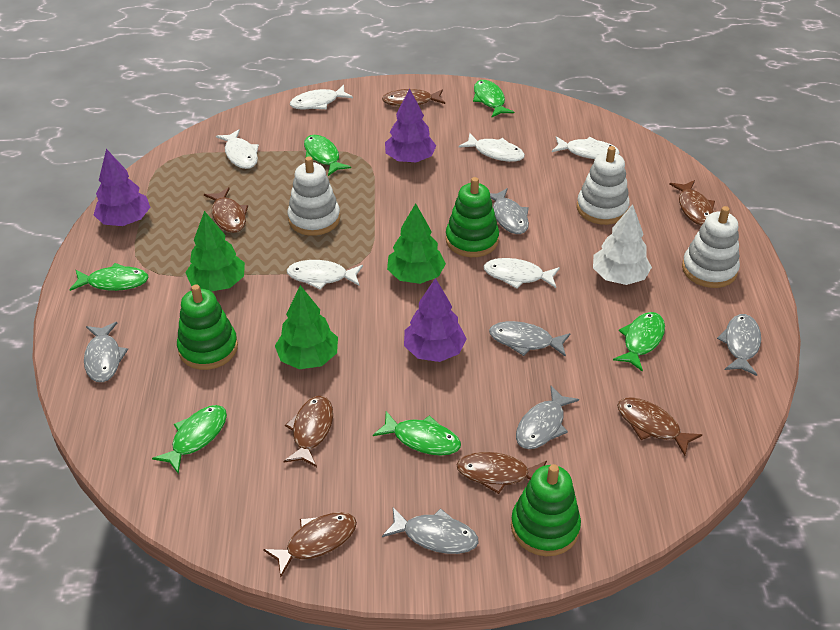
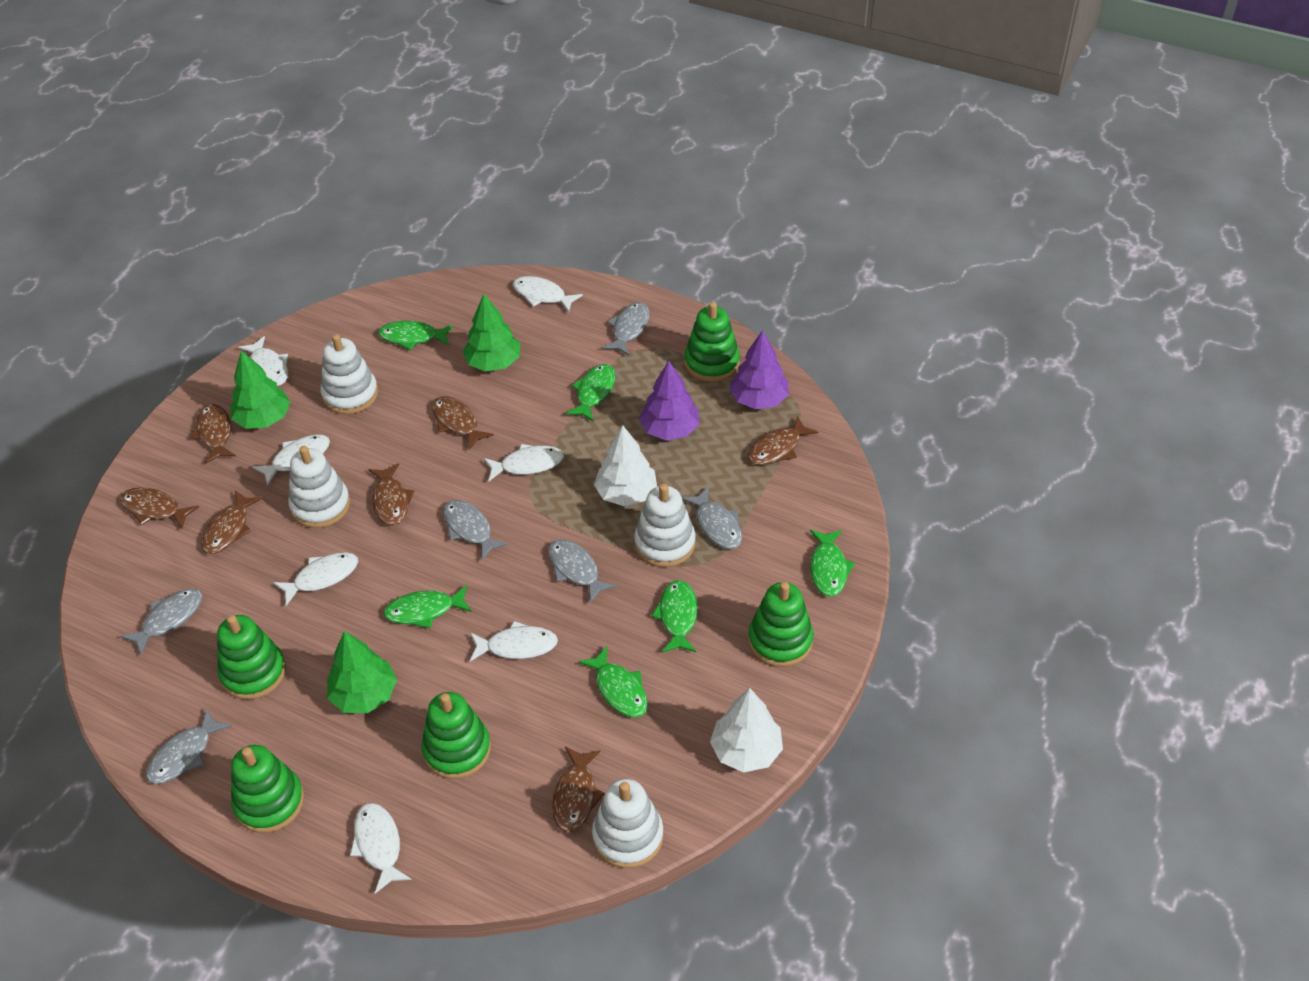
green stacking toy: 3 -> 5
purple tree: 3 -> 2
white fish: 6 -> 7
white stacking toy: 3 -> 4
white tree: 1 -> 2

